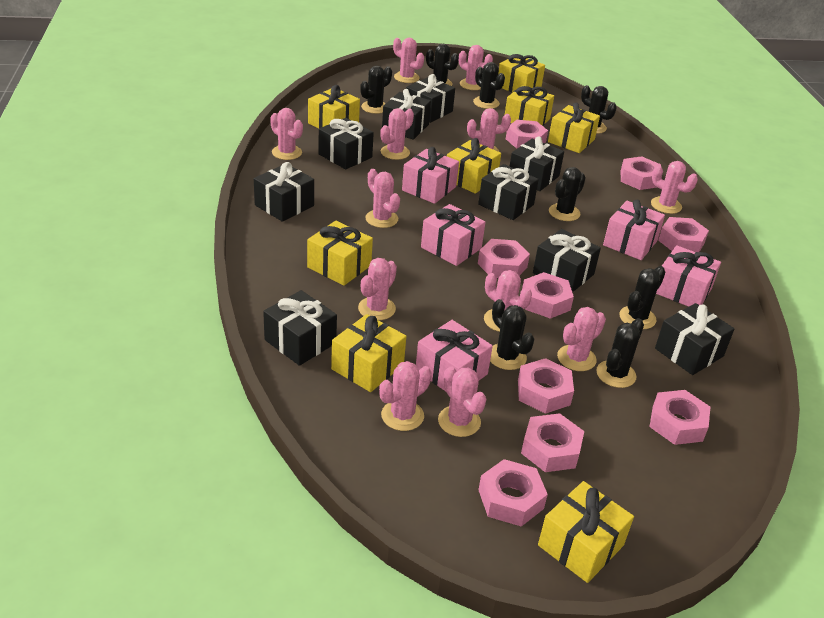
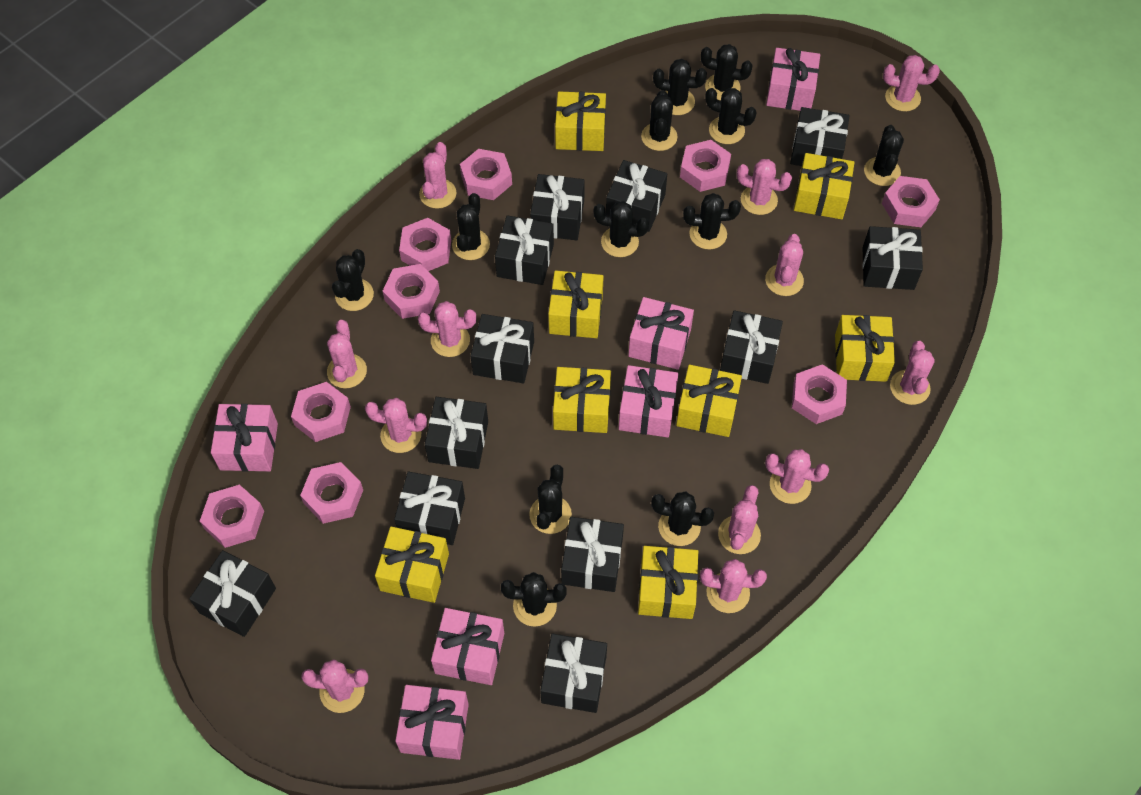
black cactus: 8 -> 12
black gift: 9 -> 12
pink gift: 5 -> 6

